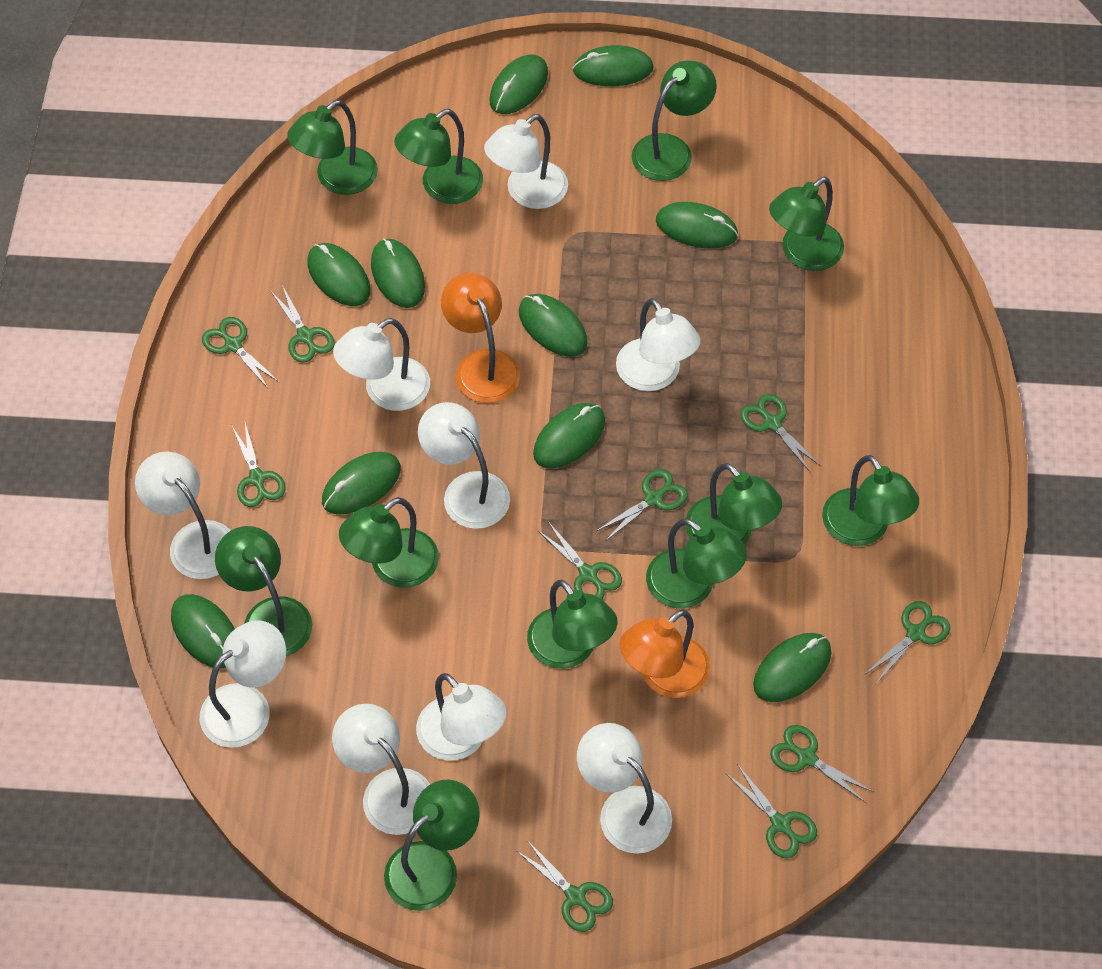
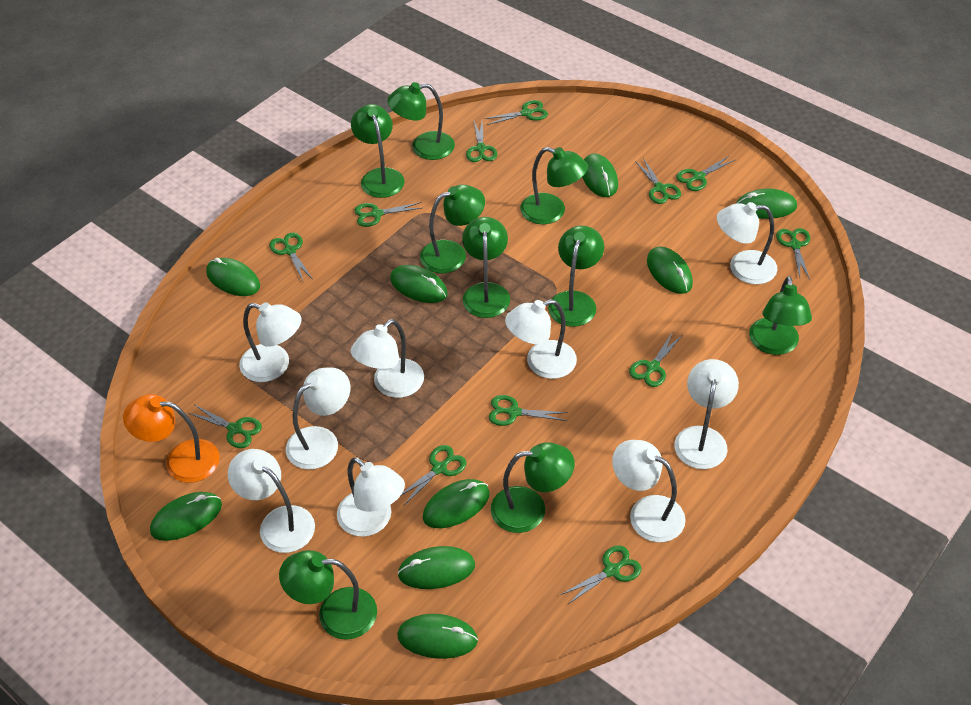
green lamp: 11 -> 9
green mouse: 10 -> 9
green scissors: 10 -> 12
orange lamp: 2 -> 1

